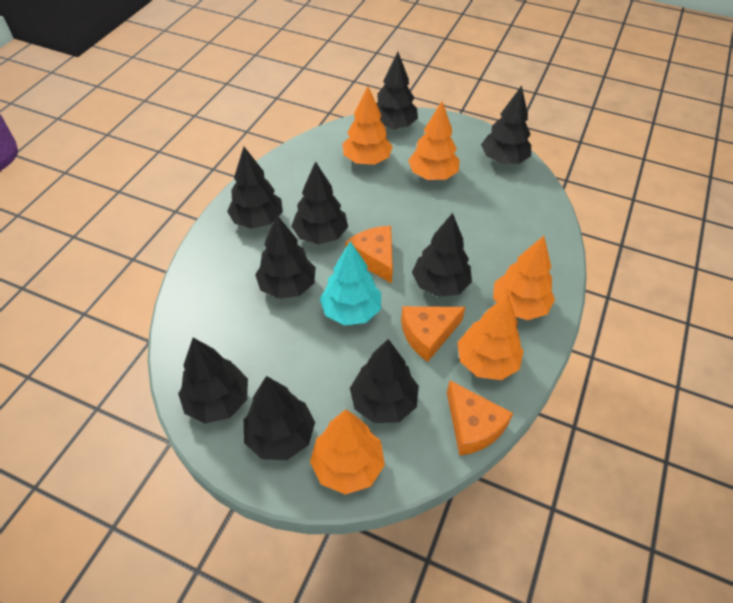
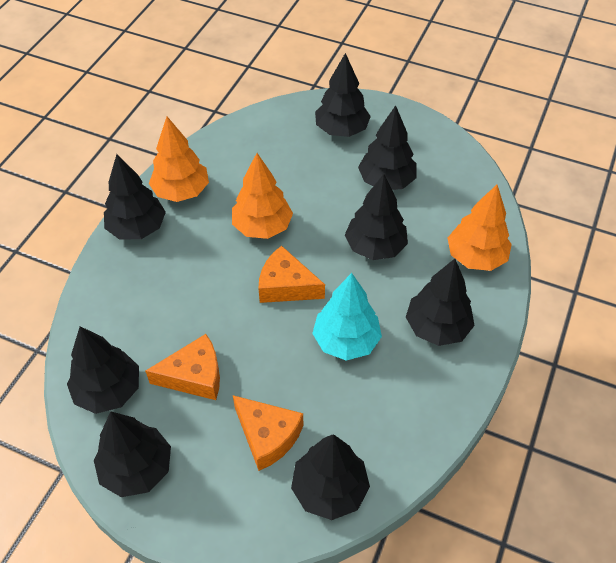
black tree: 9 -> 8
orange tree: 5 -> 3

